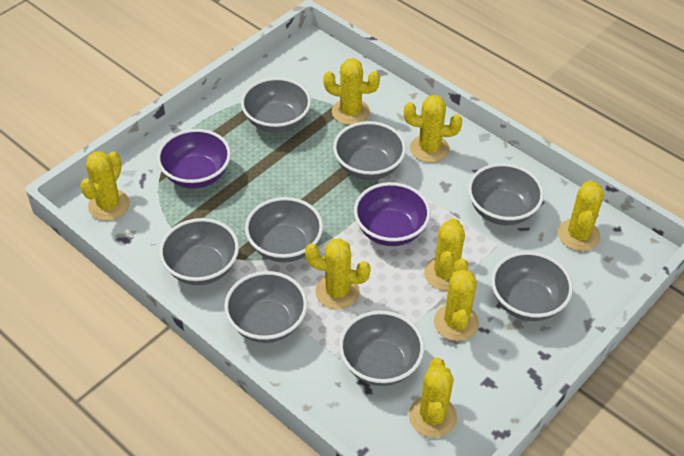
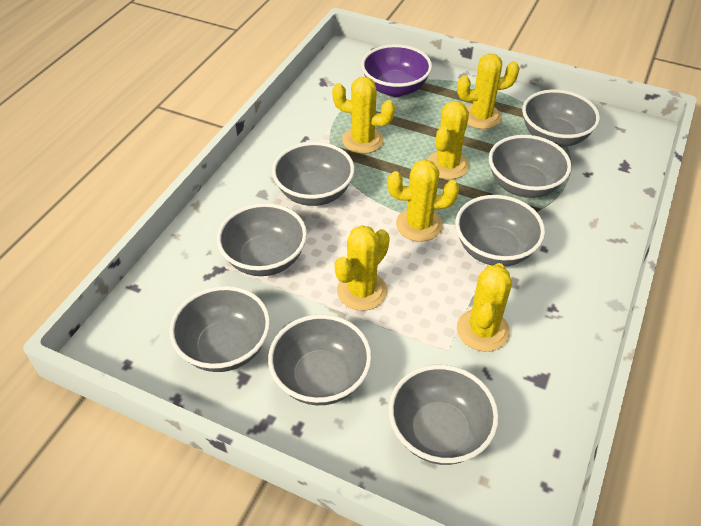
purple bowl: 2 -> 1
yellow cactus: 8 -> 6

